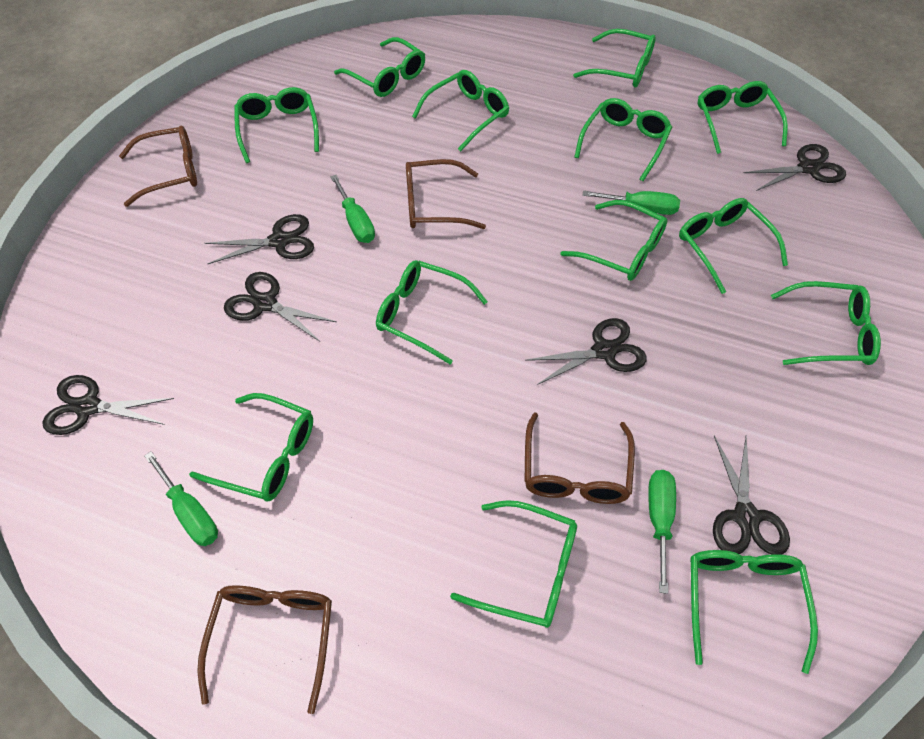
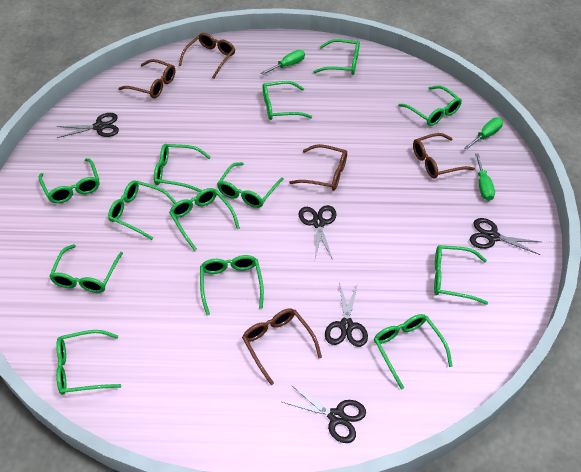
black scissors: 6 -> 5
brown glasses: 4 -> 5
green screwdriver: 4 -> 3

